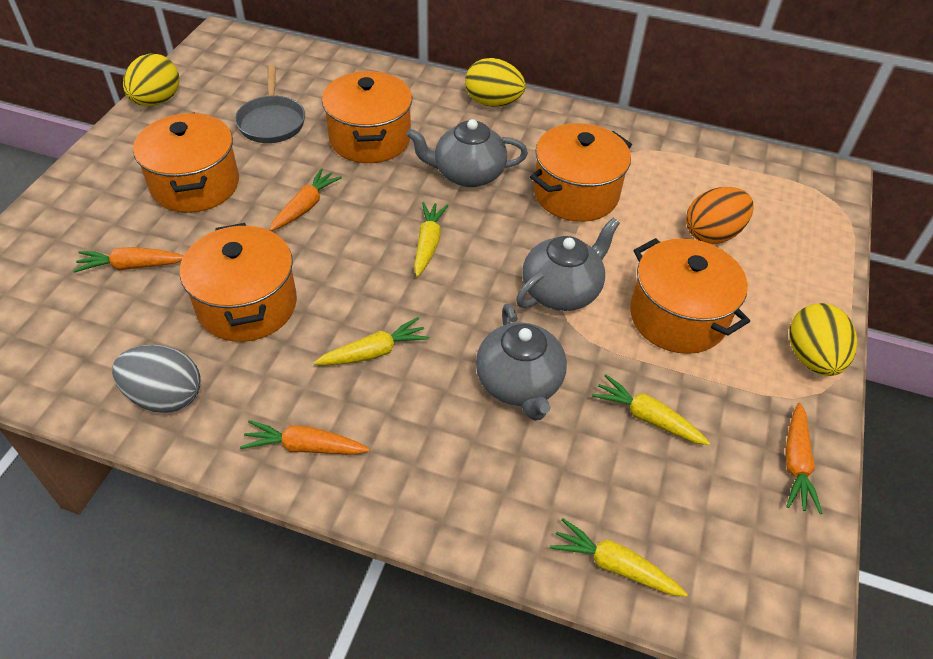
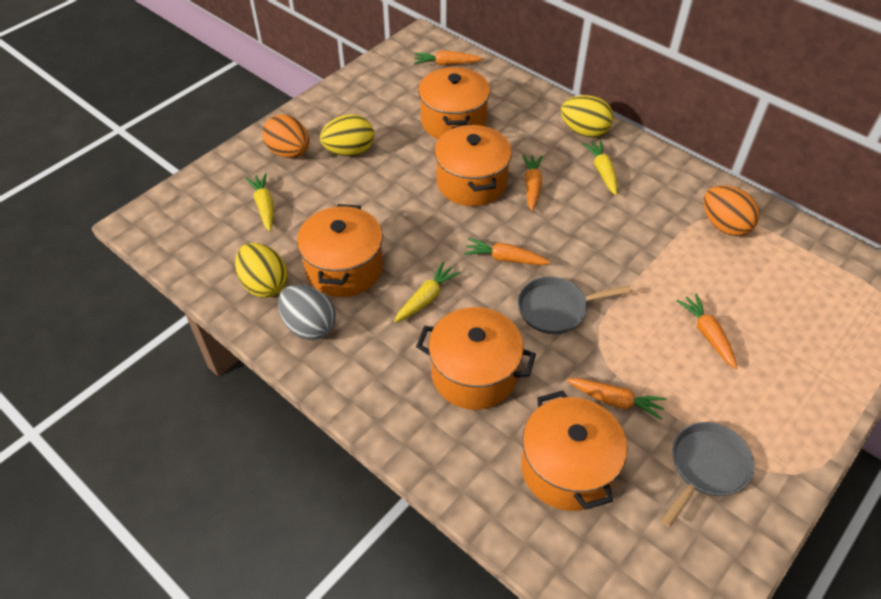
grey pan: 1 -> 2
grey teapot: 3 -> 0
orange carrot: 4 -> 5
orange egg: 1 -> 2
yellow carrot: 4 -> 3

